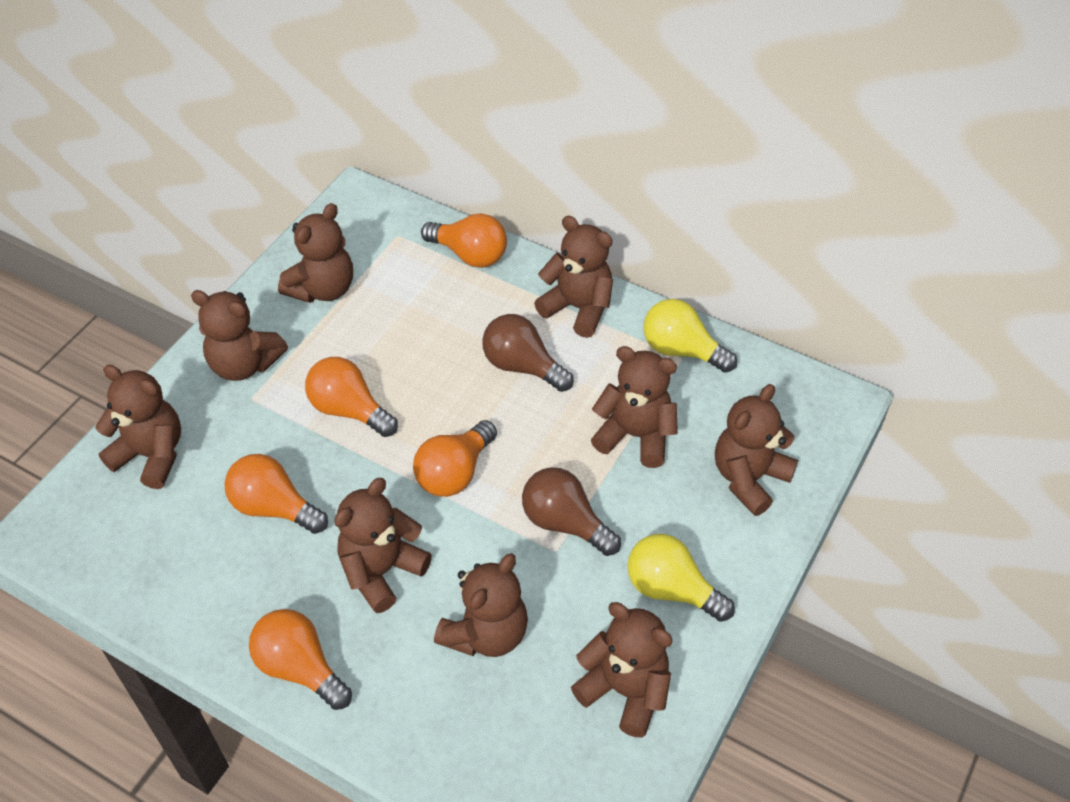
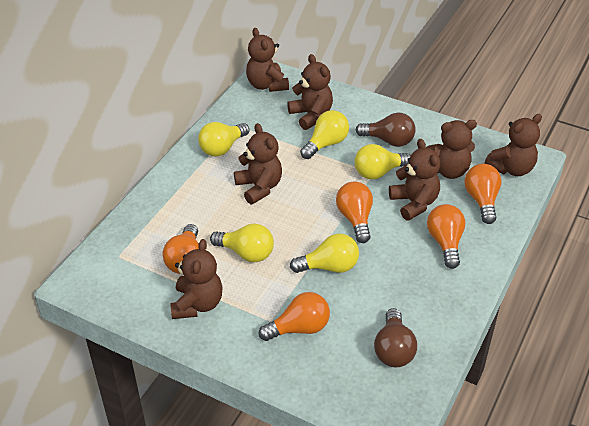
brown teddy bear: 9 -> 7
yellow light bulb: 2 -> 5

